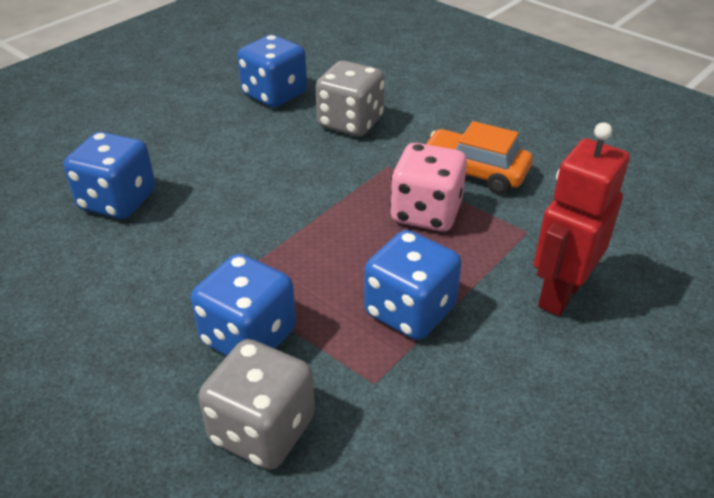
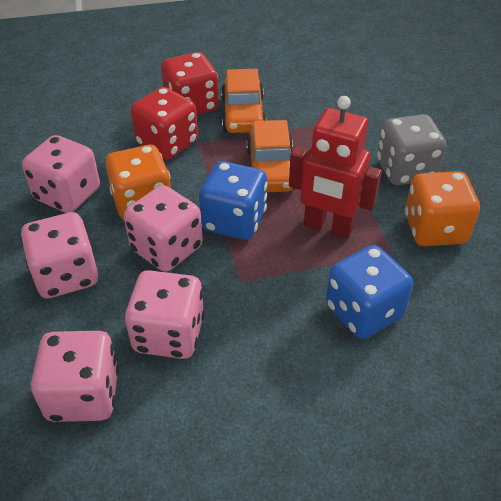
blue dice: 4 -> 2
grey dice: 2 -> 1
orange car: 1 -> 2
orange dice: 0 -> 2
pink dice: 1 -> 5
red dice: 0 -> 2

